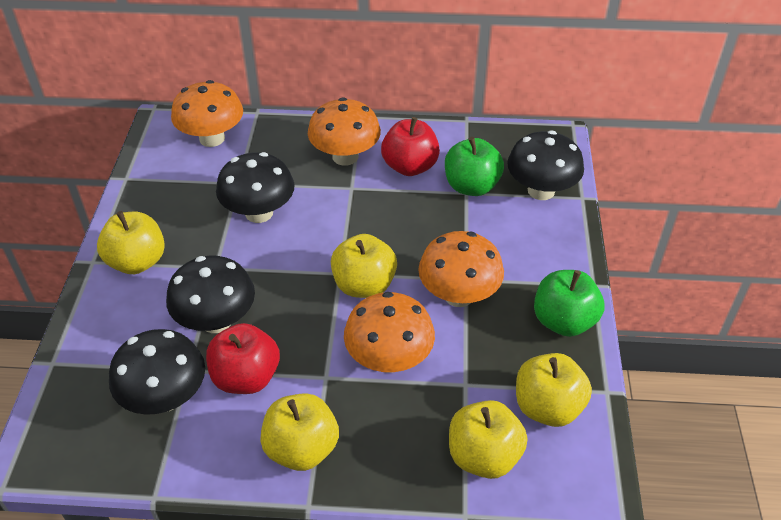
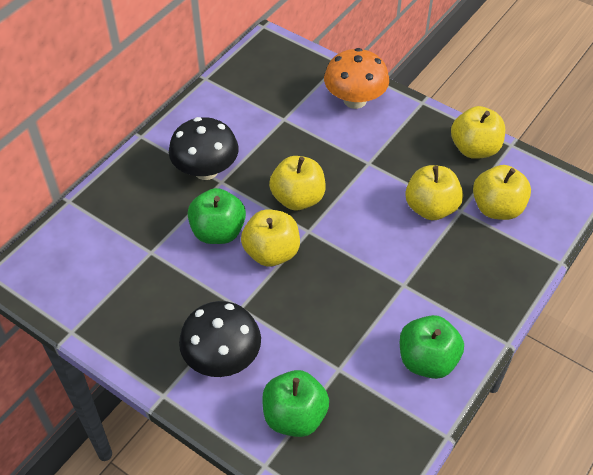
black mushroom: 4 -> 2
green apple: 2 -> 3
orange mushroom: 4 -> 1
red apple: 2 -> 0

